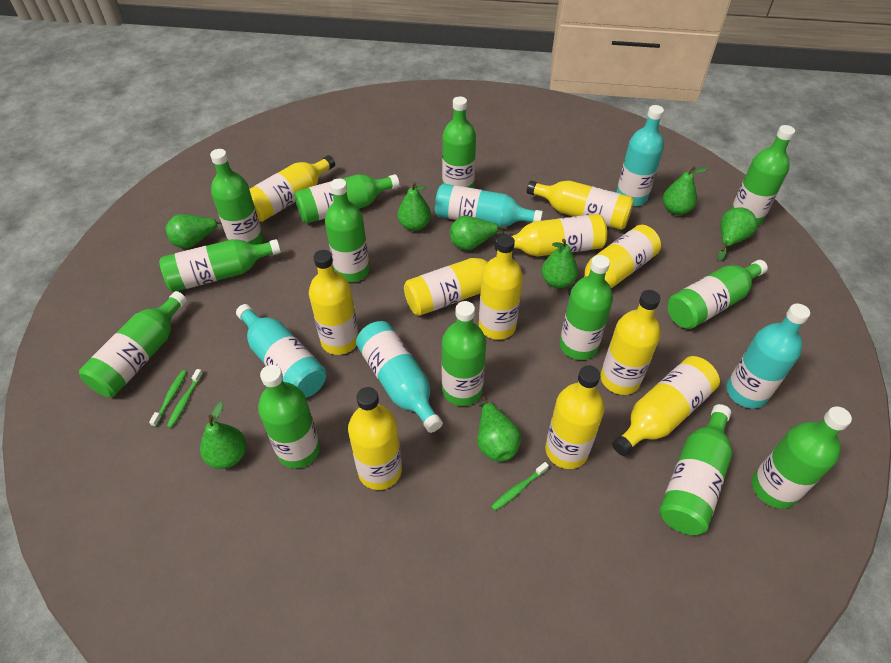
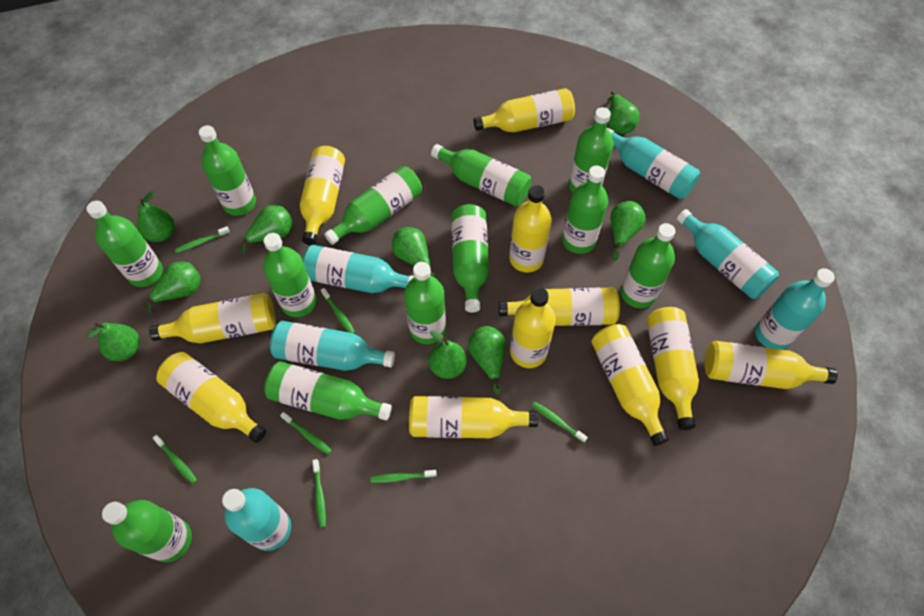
green bottle: 13 -> 12
green pear: 8 -> 9
green toothbrush: 3 -> 7
turquoise bottle: 5 -> 6

